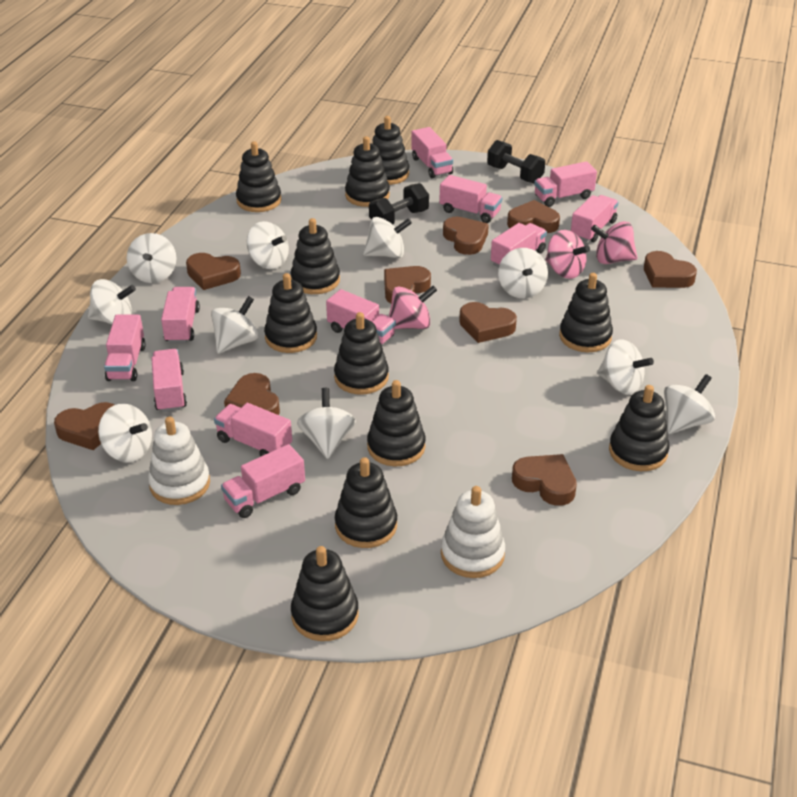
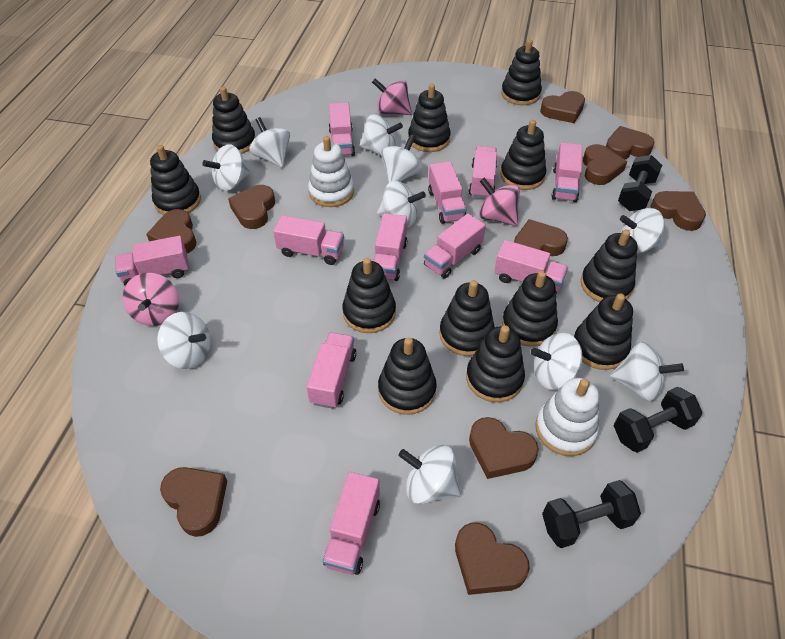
black dumbbell: 2 -> 3
black stacking toy: 11 -> 12
brown heart: 9 -> 10

